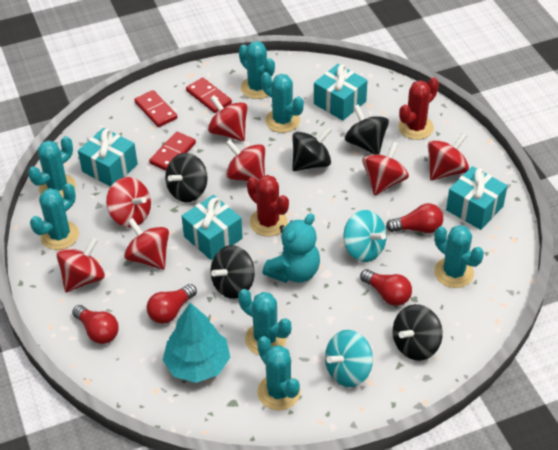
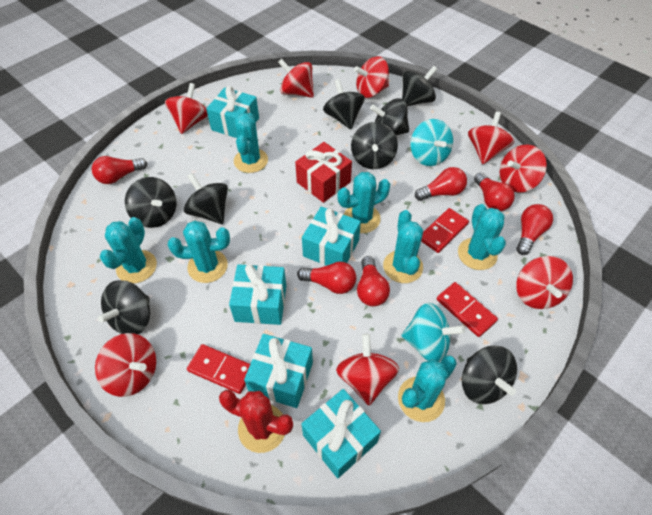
black spinning top: 5 -> 8
red cactus: 2 -> 1
red gift: 0 -> 1
red light bulb: 4 -> 6
red spinning top: 7 -> 8
turquoise gift: 4 -> 5
turquoise teddy bear: 1 -> 0
turquoise tree: 1 -> 0

